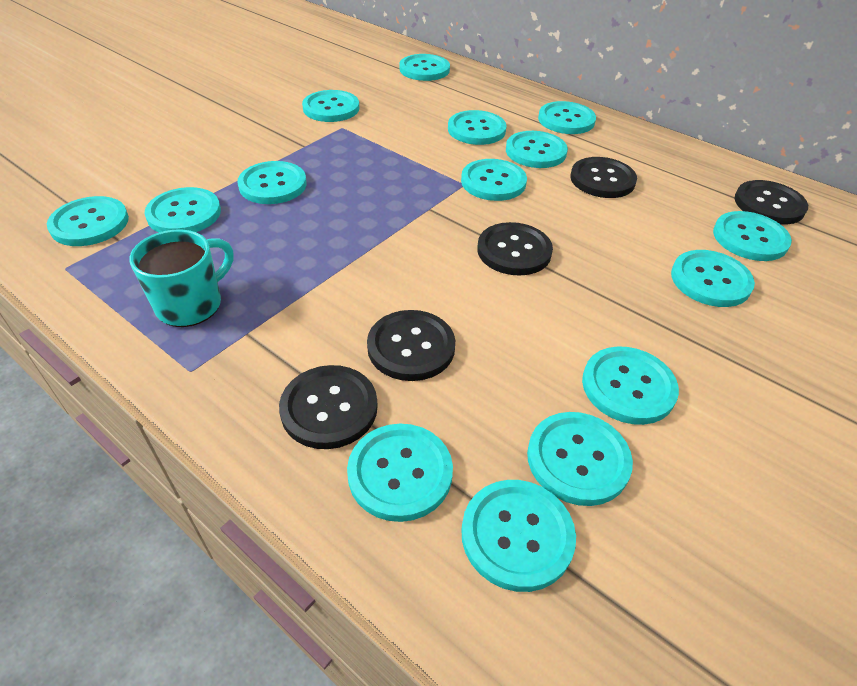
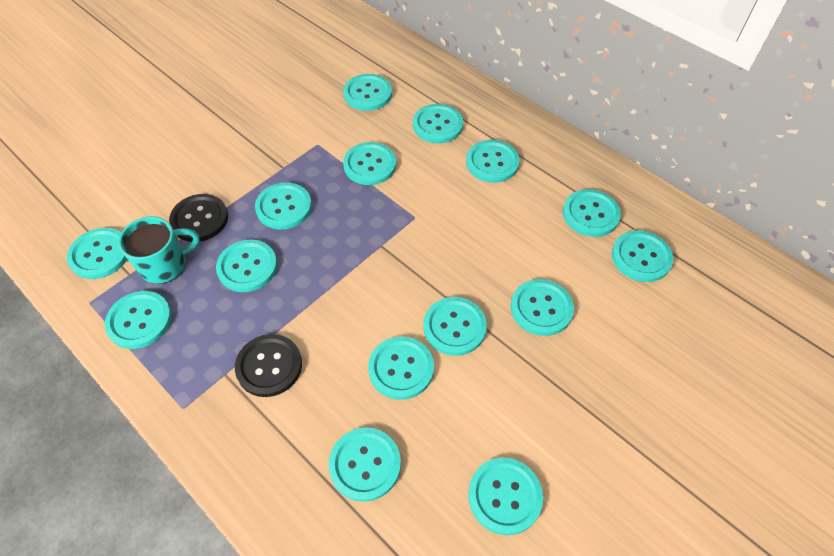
black button: 5 -> 2

